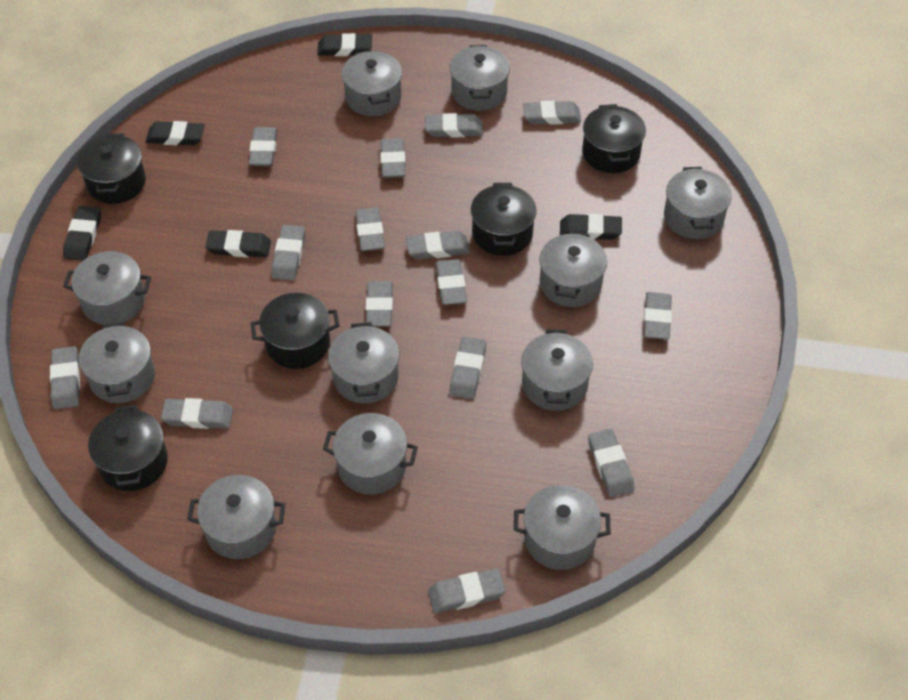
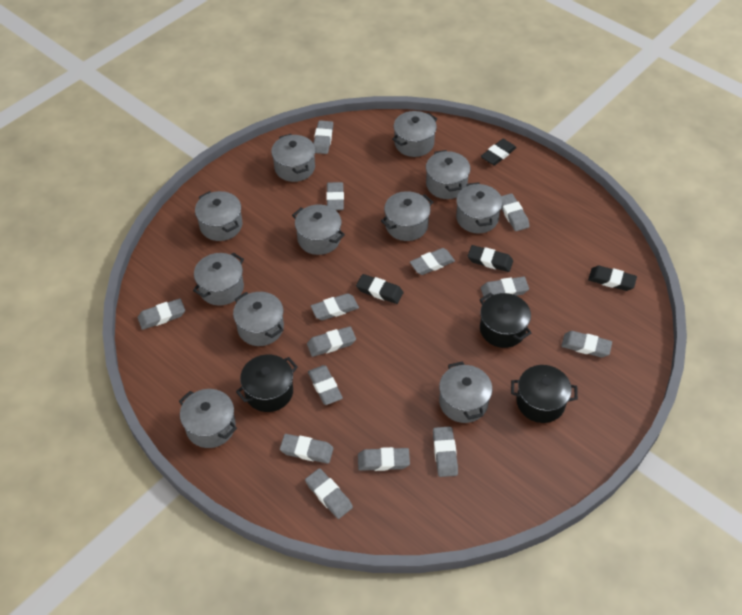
black eraser: 5 -> 4
black pot: 5 -> 3
grey eraser: 15 -> 14

